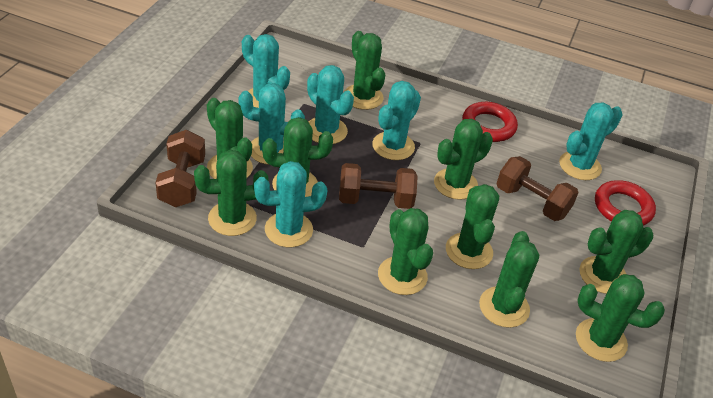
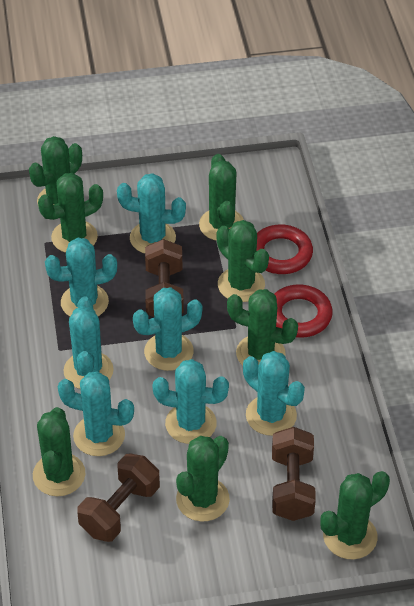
green cactus: 10 -> 8
turquoise cactus: 6 -> 7

